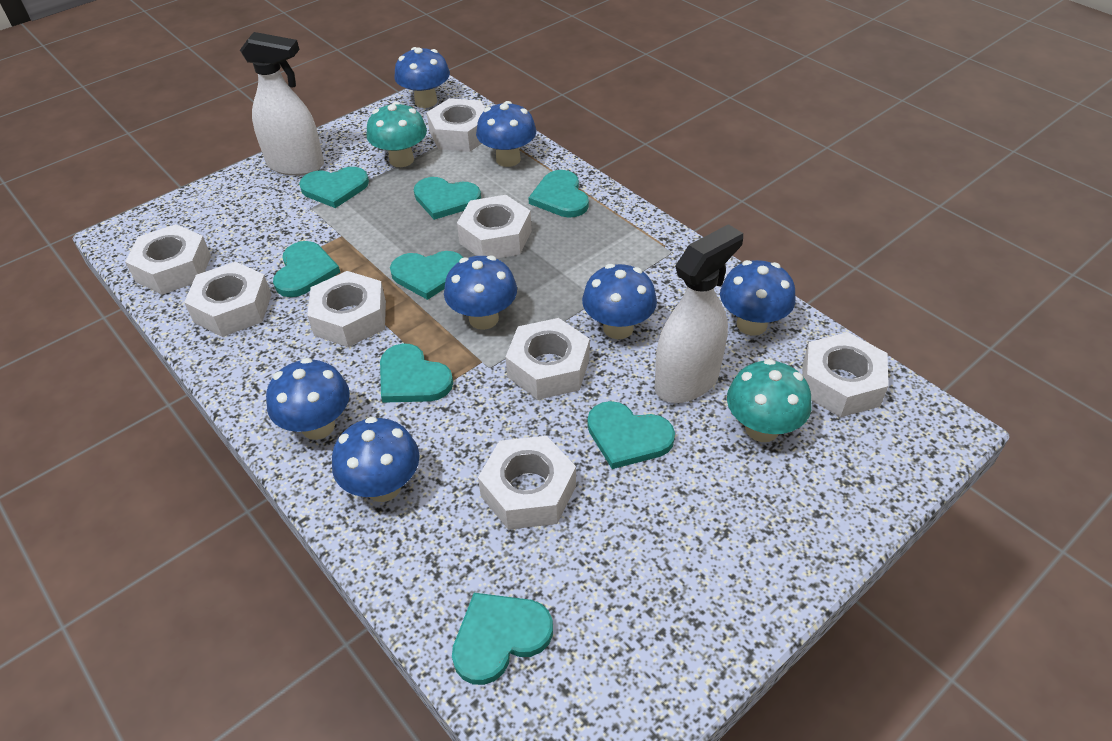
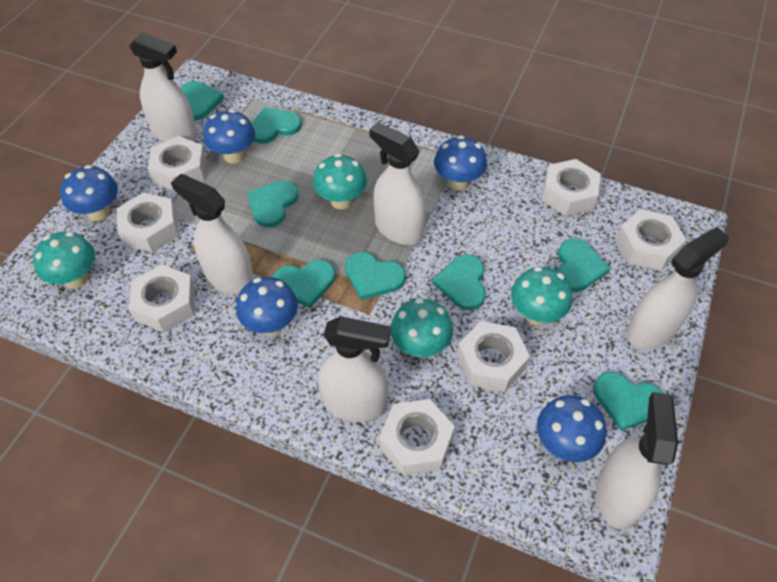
blue mushroom: 7 -> 5
turquoise mushroom: 2 -> 4
white nut: 8 -> 7
white spray bottle: 2 -> 6

